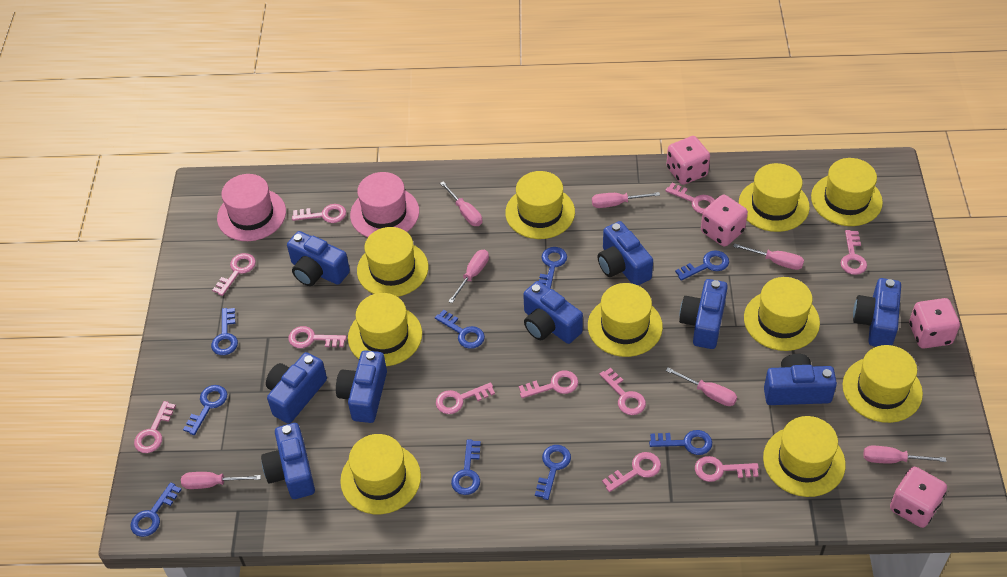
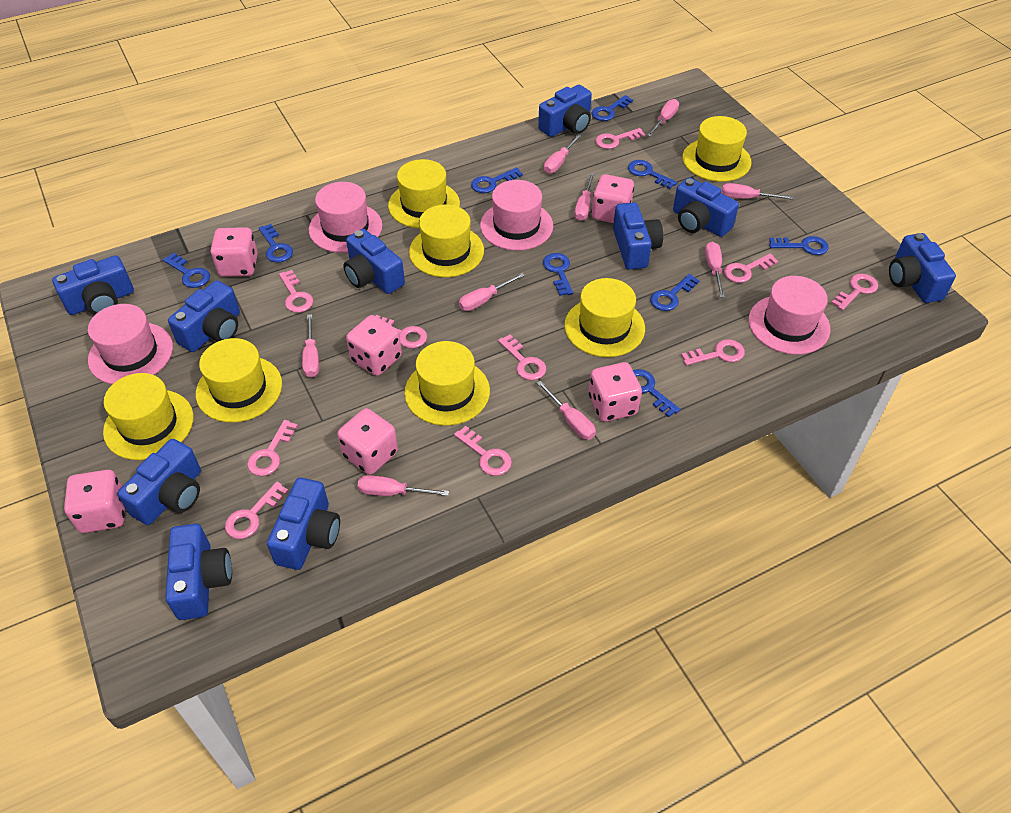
blue camera: 9 -> 10
pink dice: 4 -> 6
pink hat: 2 -> 4
pink key: 11 -> 10
pink screwdriver: 7 -> 9
yellow hat: 10 -> 7

